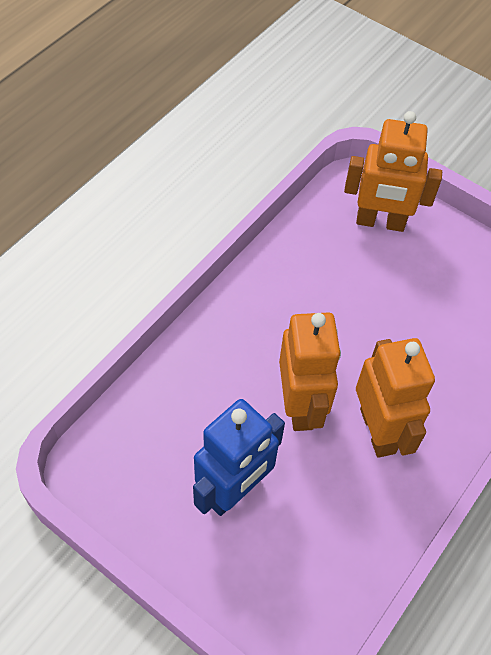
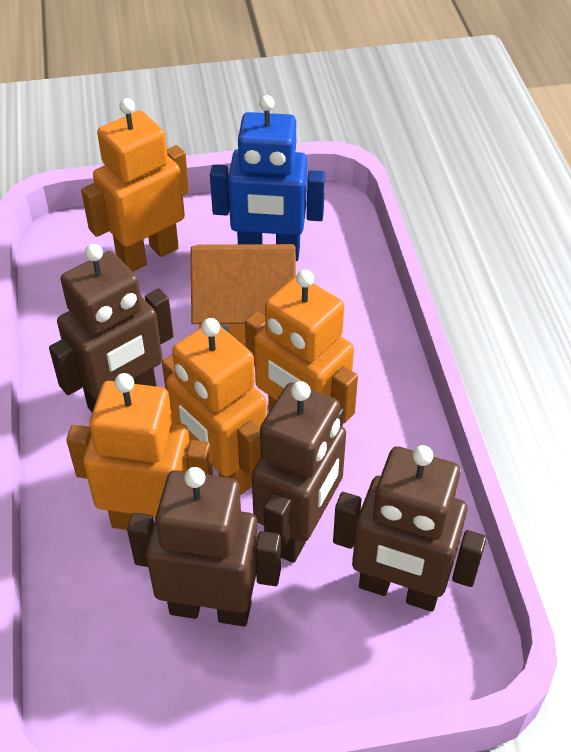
brown robot: 0 -> 4
orange house: 0 -> 1
orange robot: 3 -> 4

